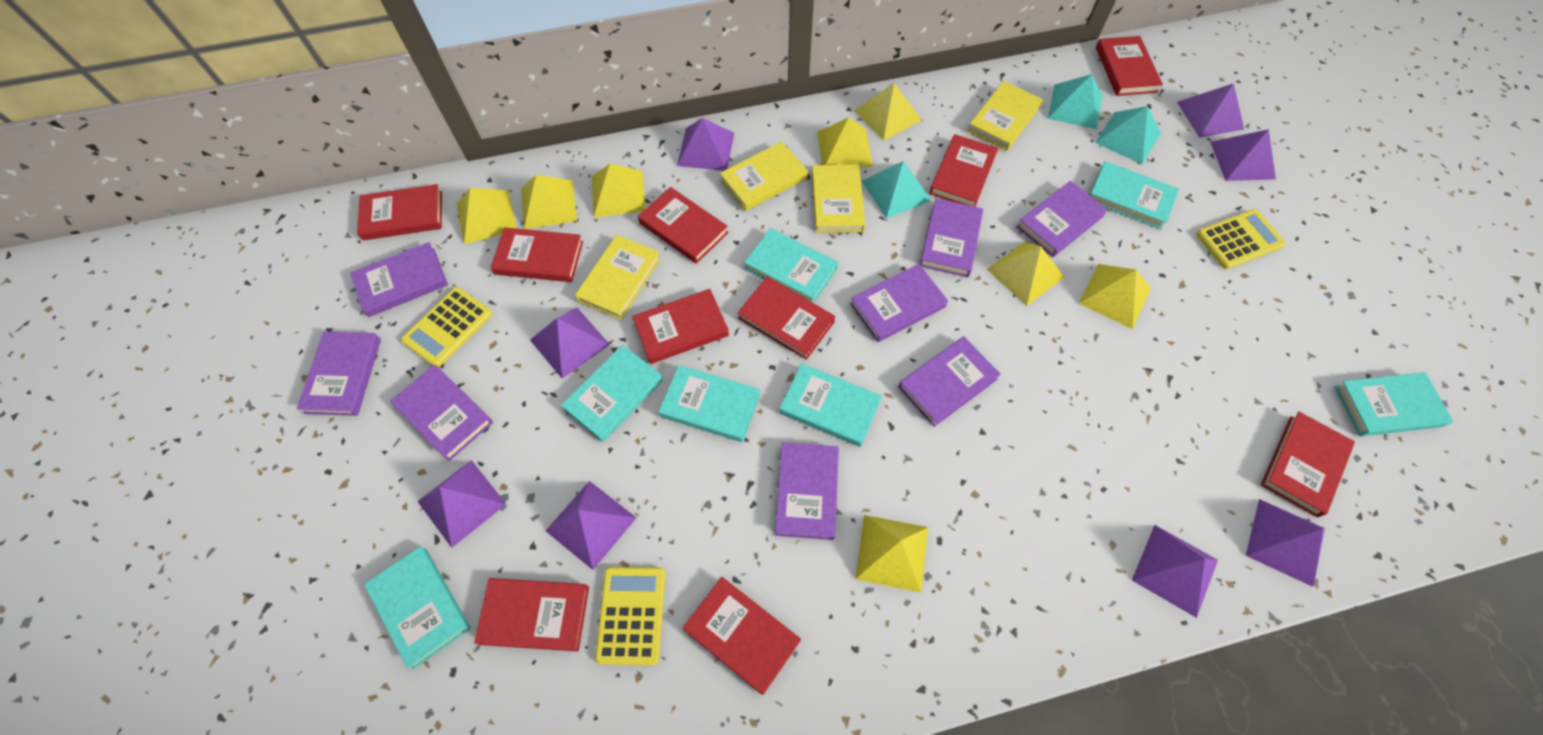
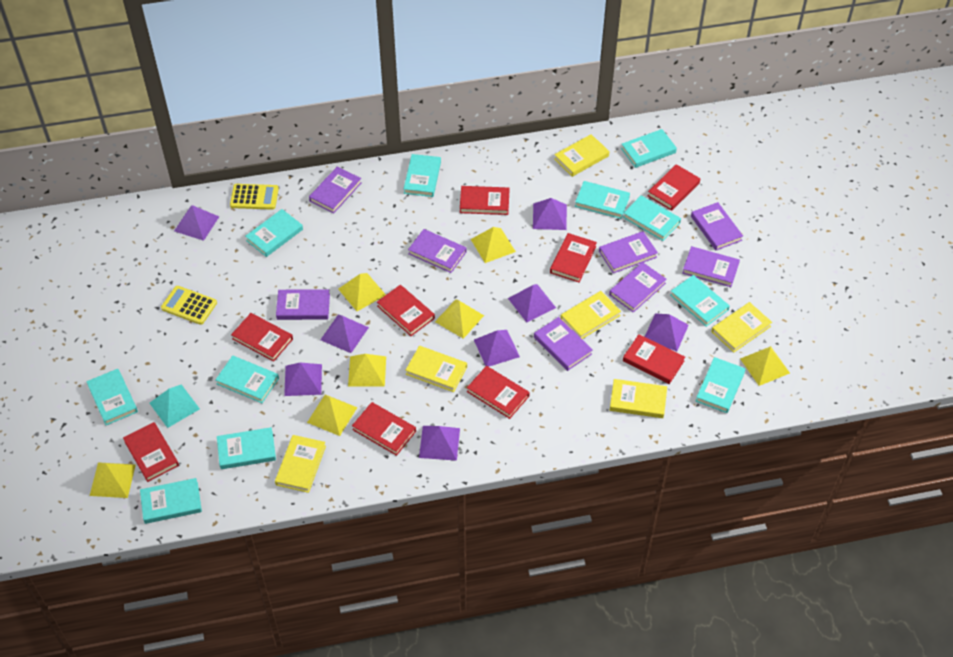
red book: 10 -> 9
turquoise book: 7 -> 11
turquoise pyramid: 3 -> 1
yellow book: 4 -> 6
yellow calculator: 3 -> 2
yellow pyramid: 8 -> 7

